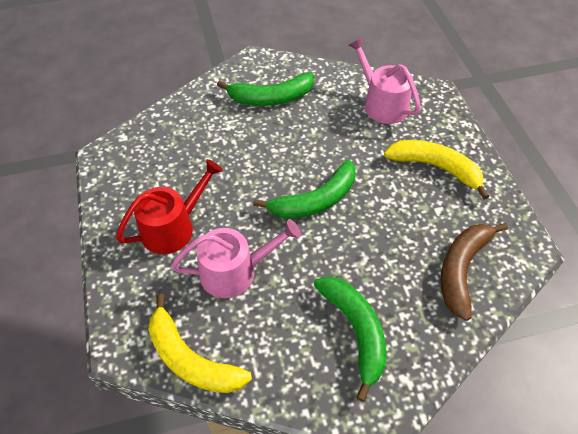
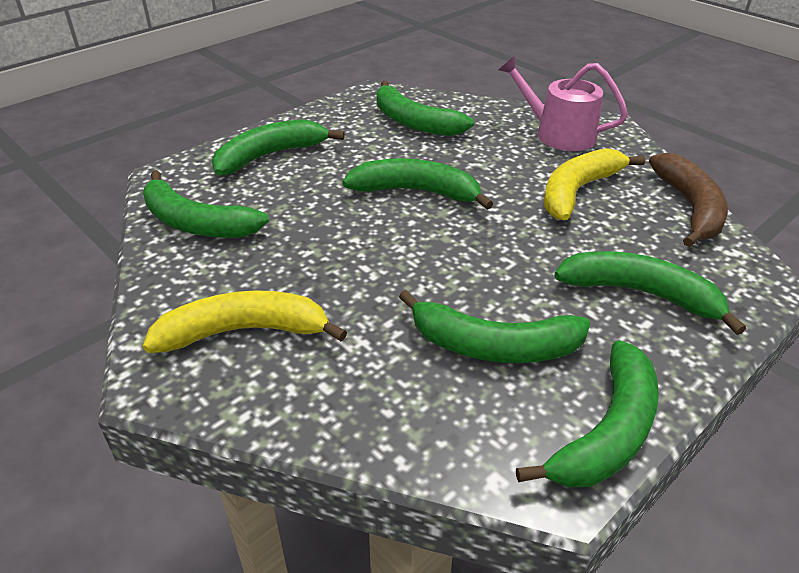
green banana: 3 -> 7
pink watering can: 2 -> 1
red watering can: 1 -> 0

